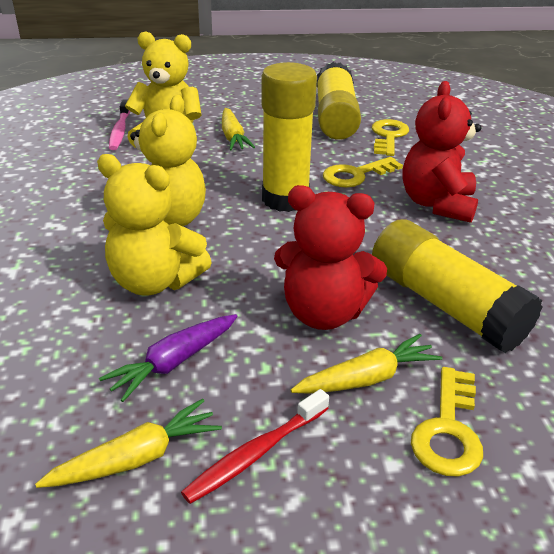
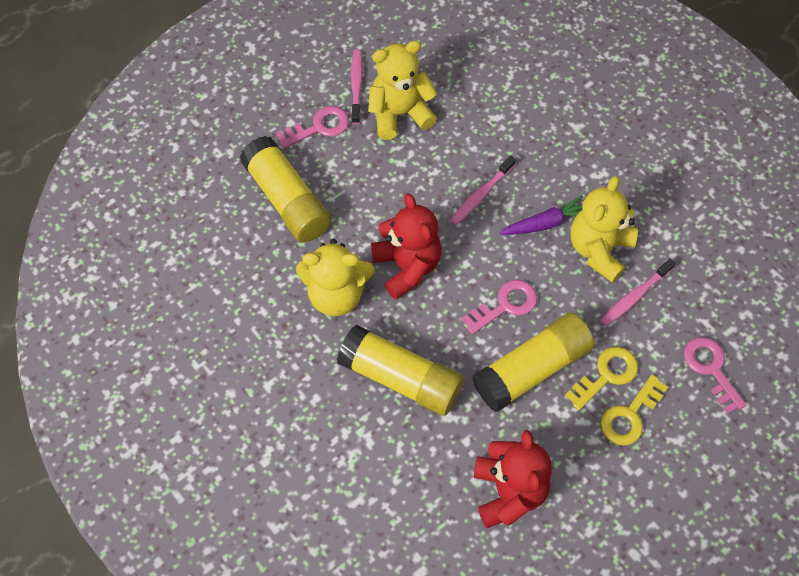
pink key: 0 -> 3
pink toothbrush: 1 -> 3
red toothbrush: 1 -> 0
yellow carrot: 3 -> 0
yellow key: 3 -> 2

